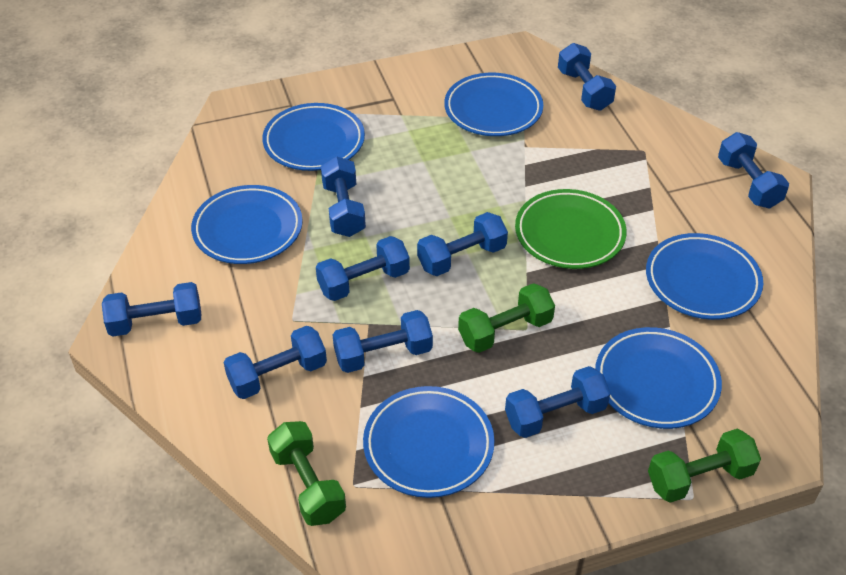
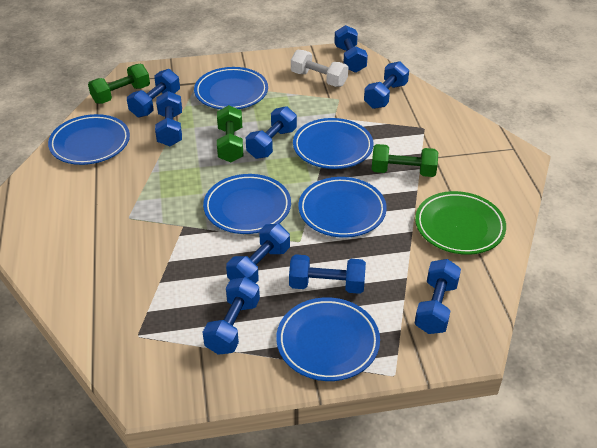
white dumbbell: 0 -> 1

